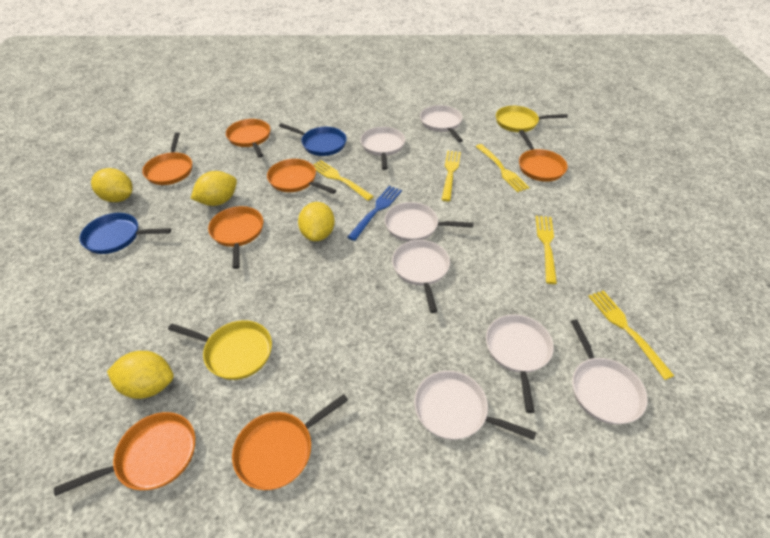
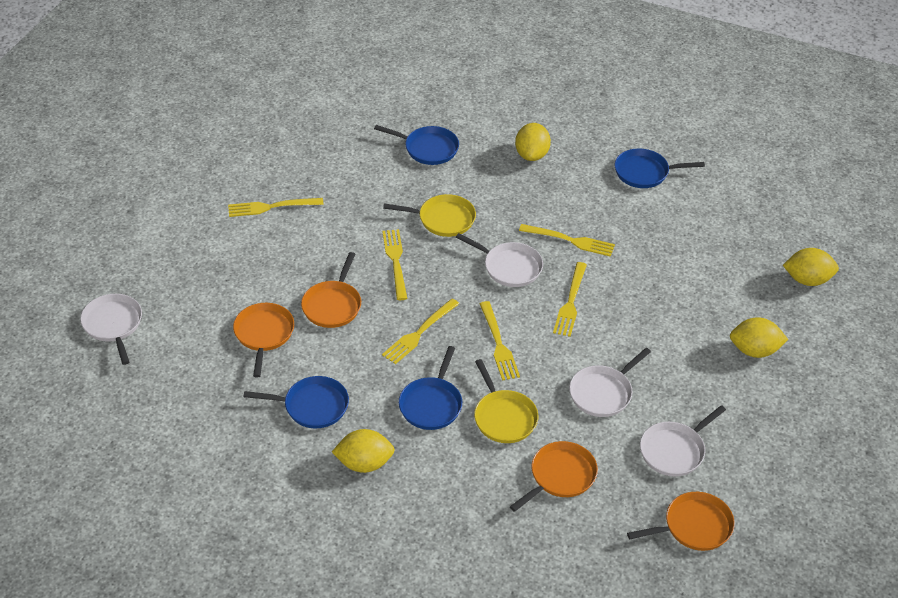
blue fork: 1 -> 0
blue pan: 2 -> 4
orange pan: 7 -> 4
white pan: 7 -> 4
yellow fork: 5 -> 6

